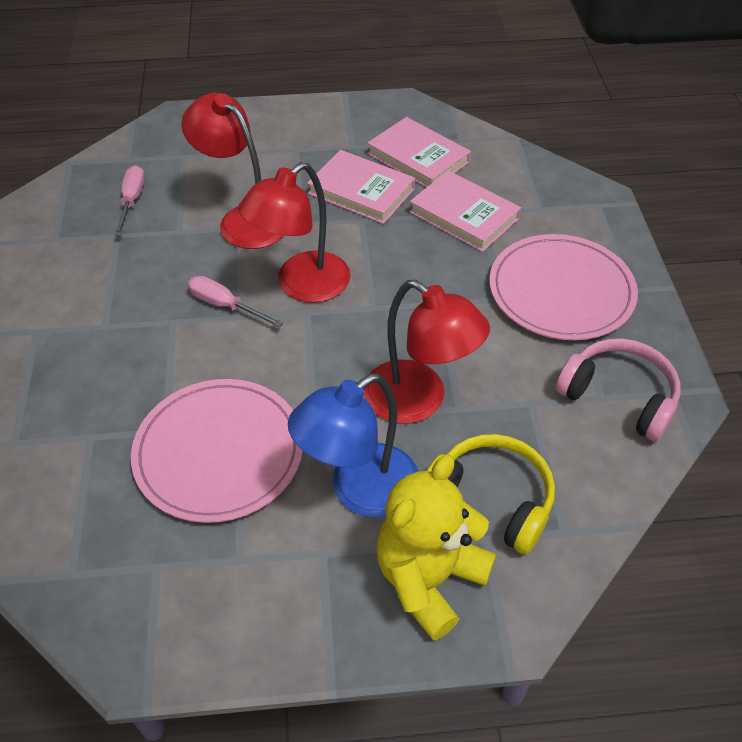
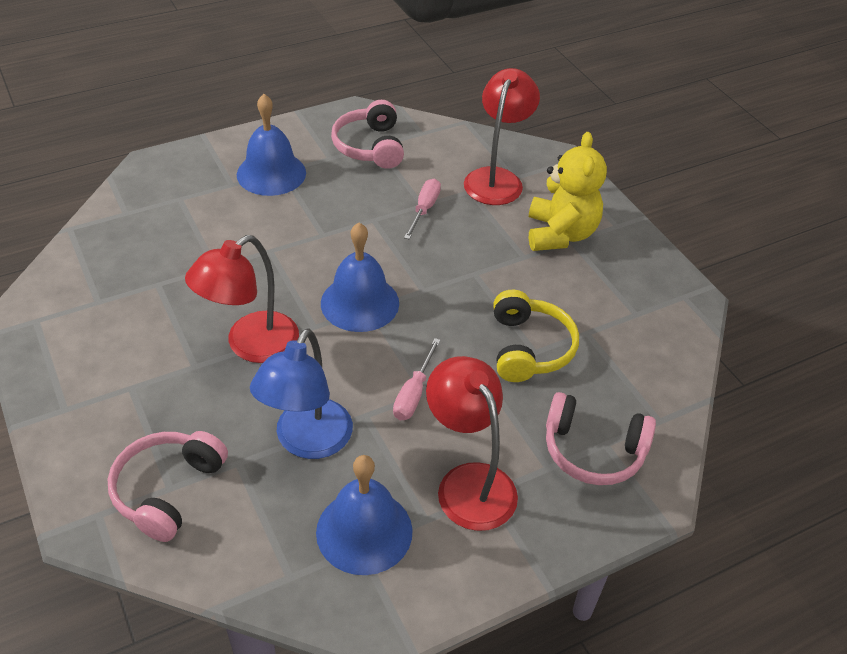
blue bell: 0 -> 3
pink book: 3 -> 0
pink headphones: 1 -> 3
pink plate: 2 -> 0

